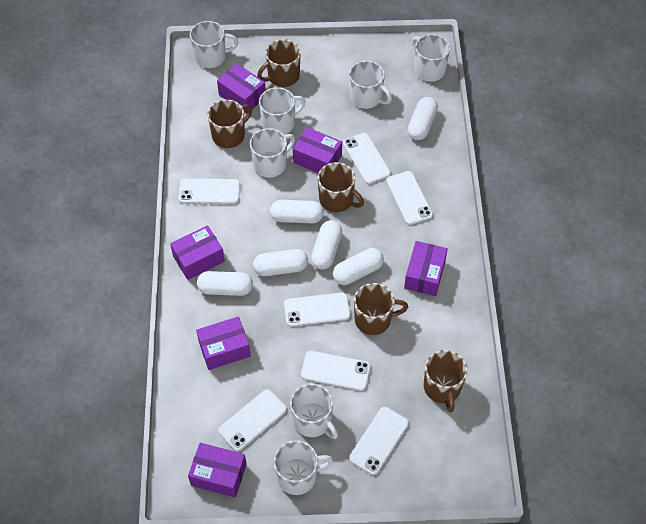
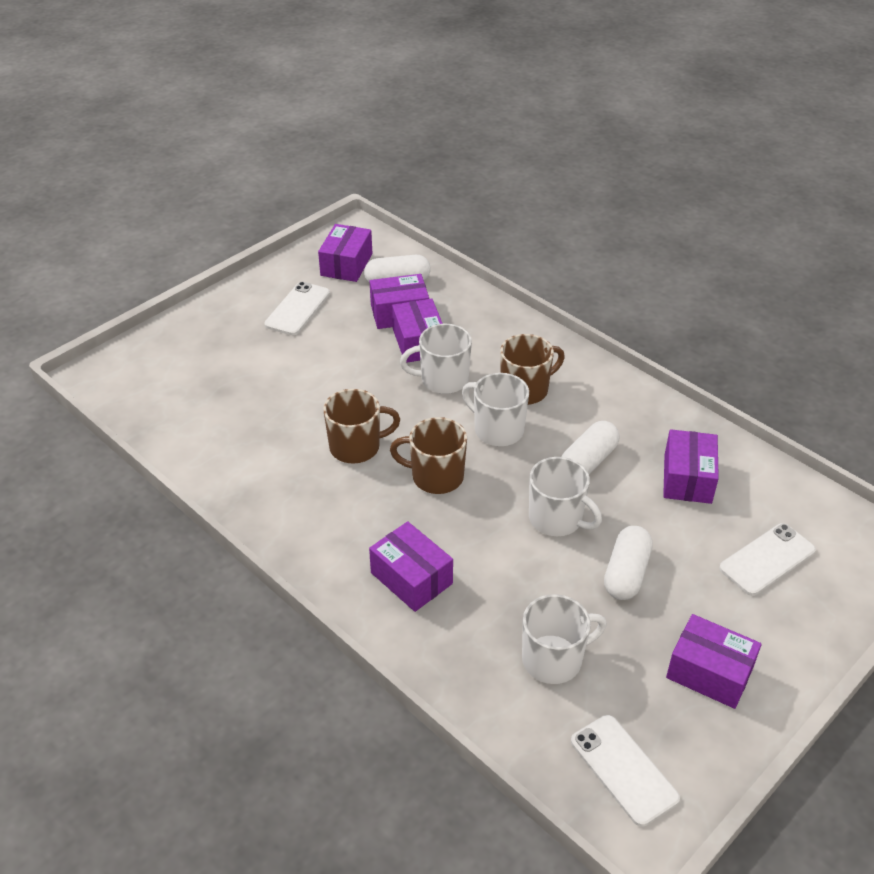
brown mug: 5 -> 3
white capsule: 6 -> 3
white mug: 7 -> 4
white phone: 7 -> 3

